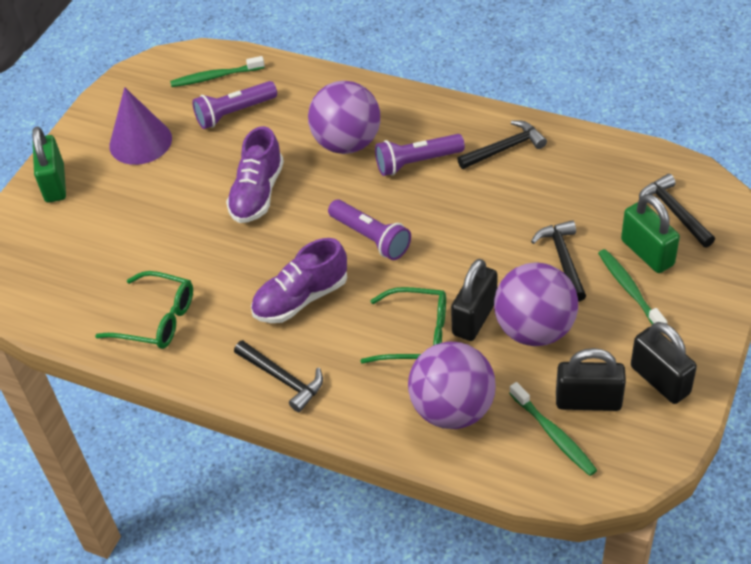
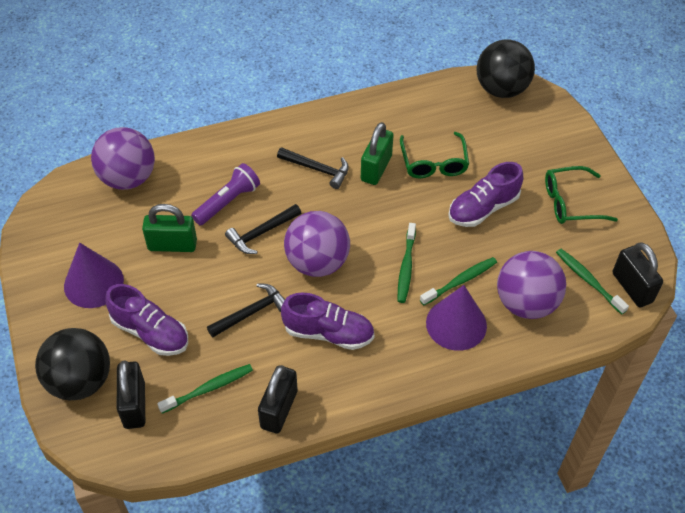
black ball: 0 -> 2
black hammer: 4 -> 3
green toothbrush: 3 -> 4
purple cone: 1 -> 2
purple flashlight: 3 -> 1
purple shoe: 2 -> 3

